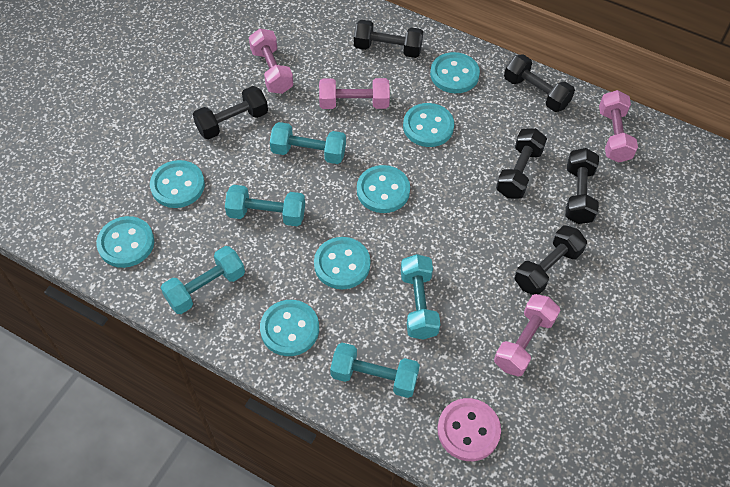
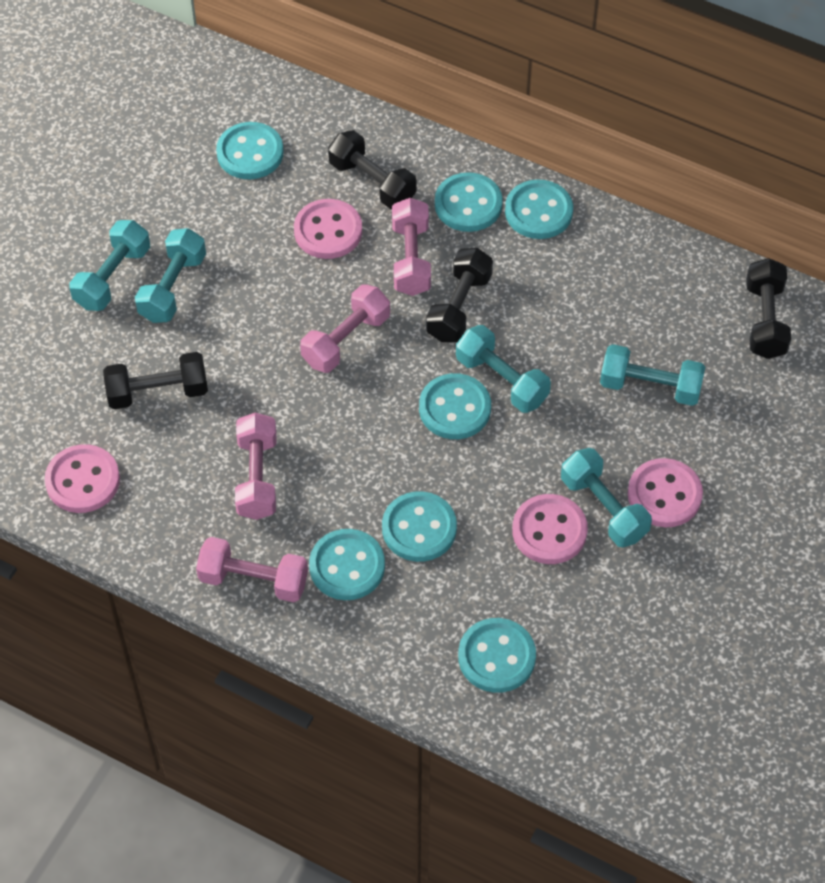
black dumbbell: 6 -> 4
pink button: 1 -> 4

